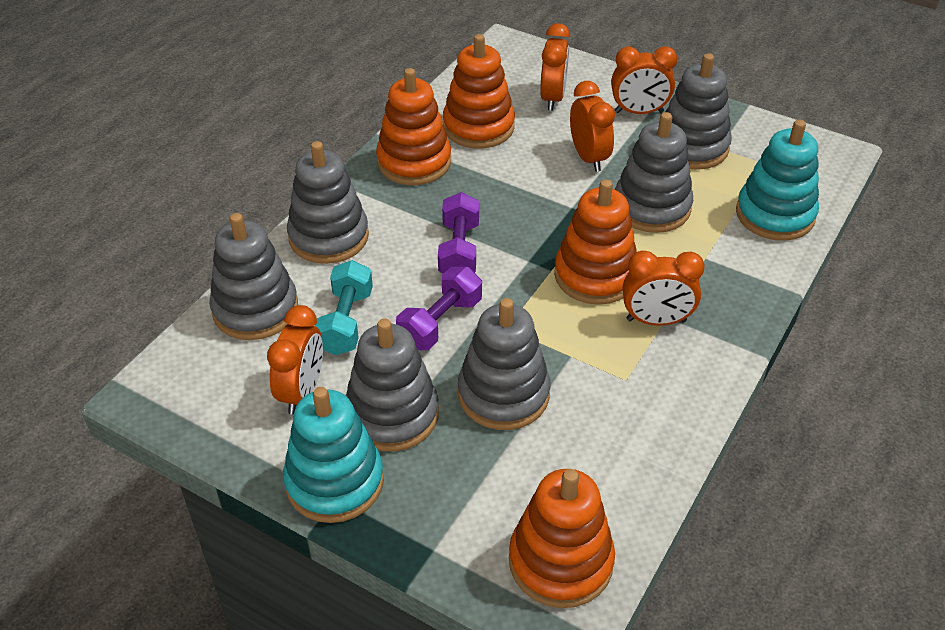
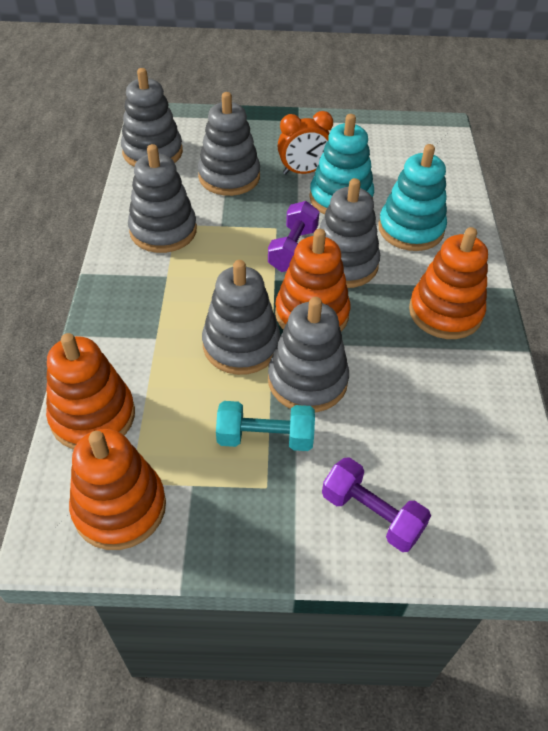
orange clock: 5 -> 1

